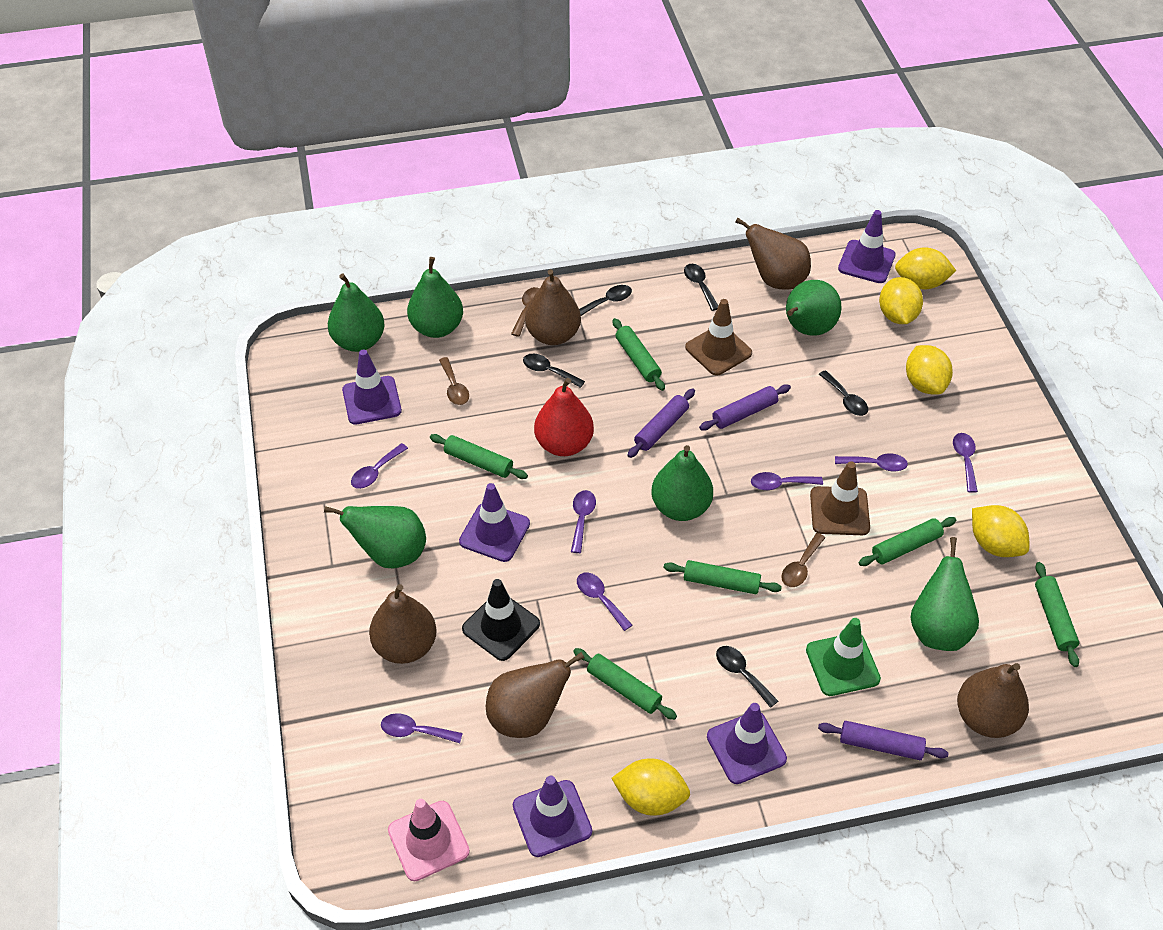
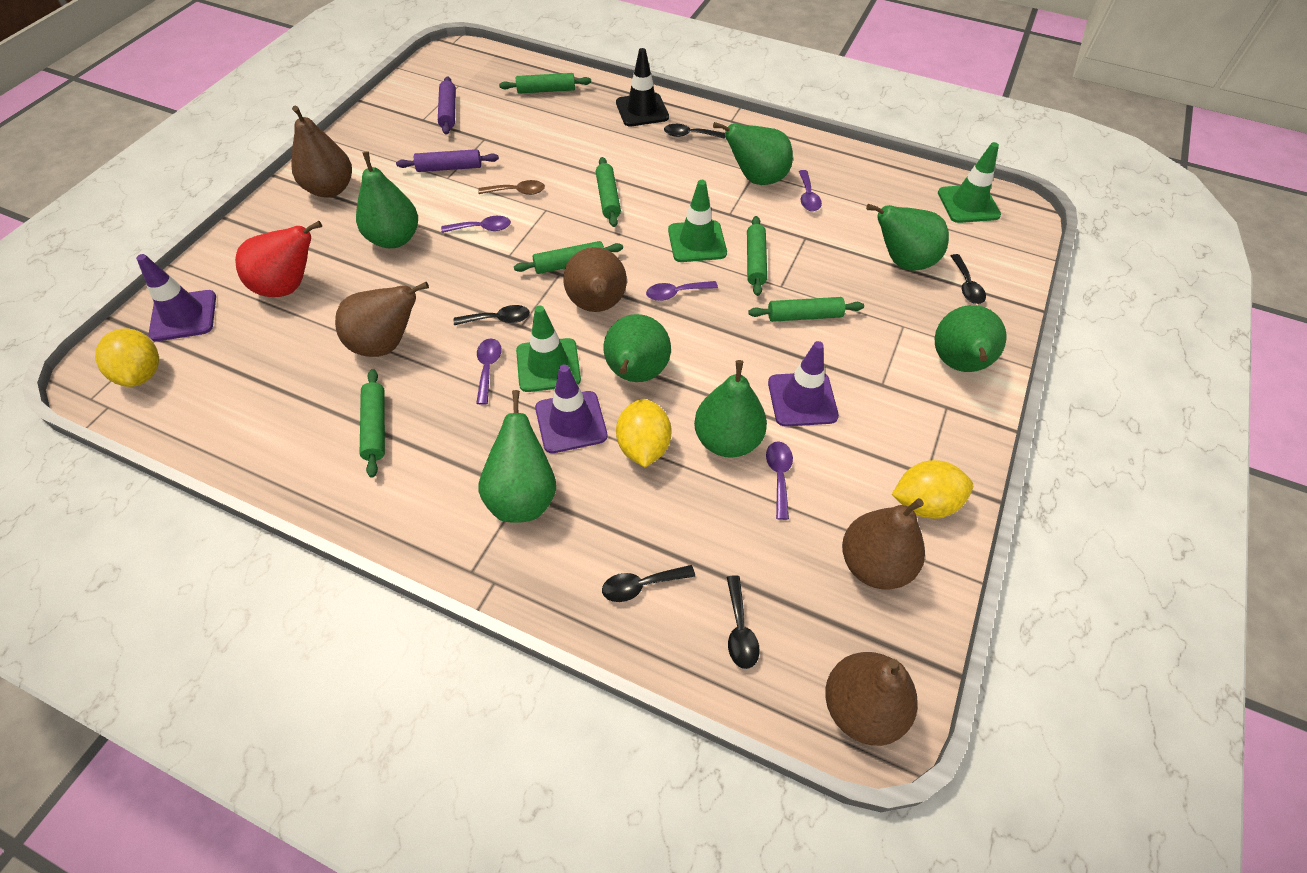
brown spoon: 3 -> 1
brown traffic cone: 2 -> 0
green pear: 6 -> 7
green traffic cone: 1 -> 3
pink traffic cone: 1 -> 0
purple rolling pin: 3 -> 2
purple spoon: 7 -> 5
purple traffic cone: 5 -> 3
yellow lemon: 5 -> 3

